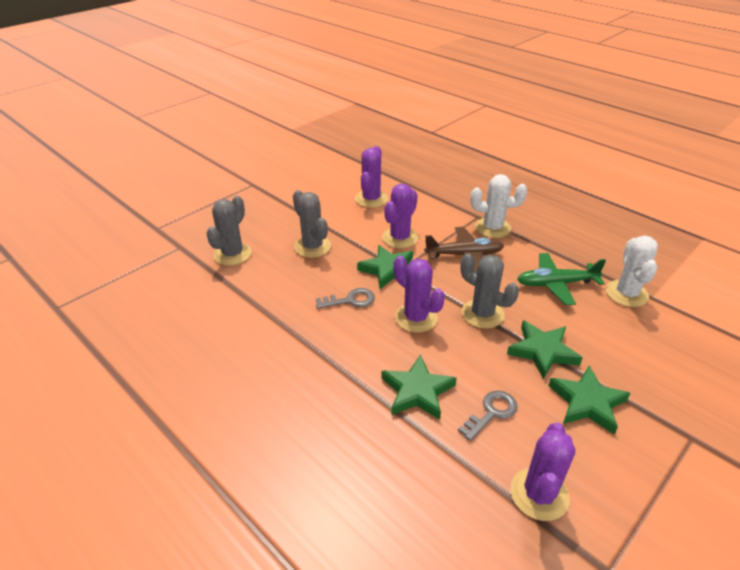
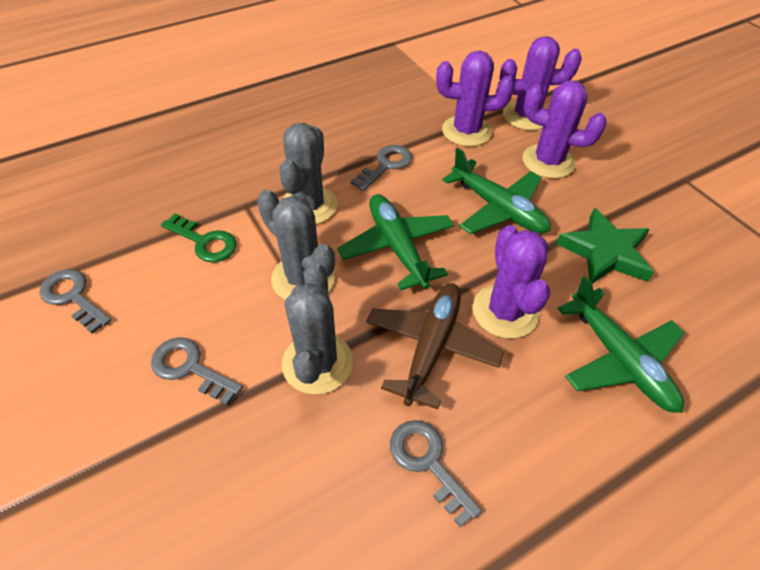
green key: 0 -> 1
green plane: 1 -> 3
green star: 4 -> 1
grey key: 2 -> 4
white cactus: 2 -> 0

